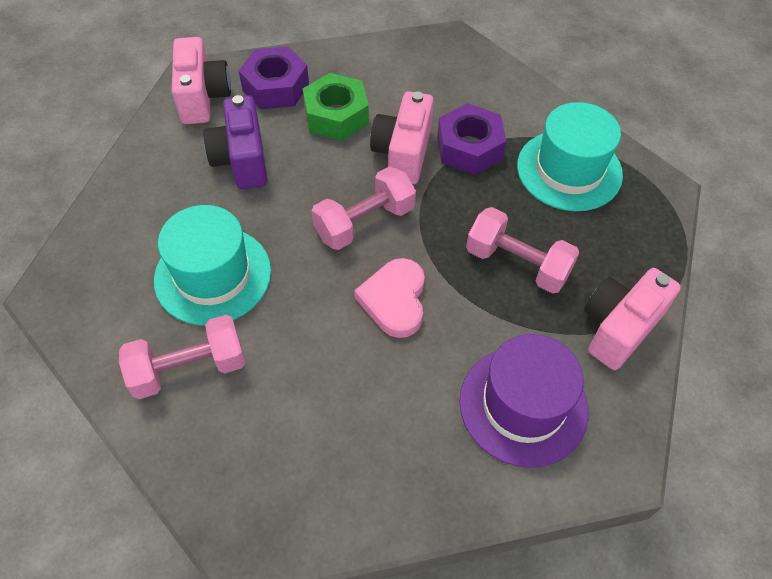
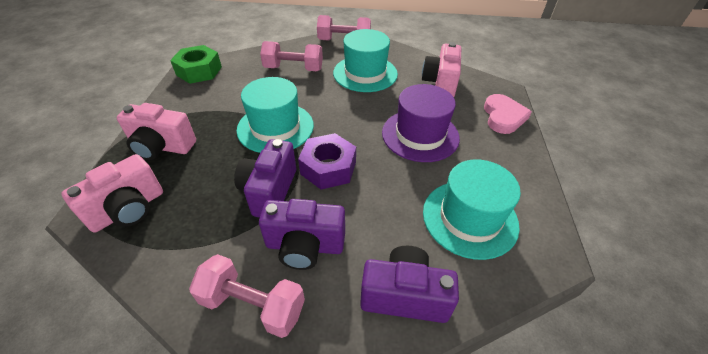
purple camera: 1 -> 3
purple nut: 2 -> 1
turquoise hat: 2 -> 3

